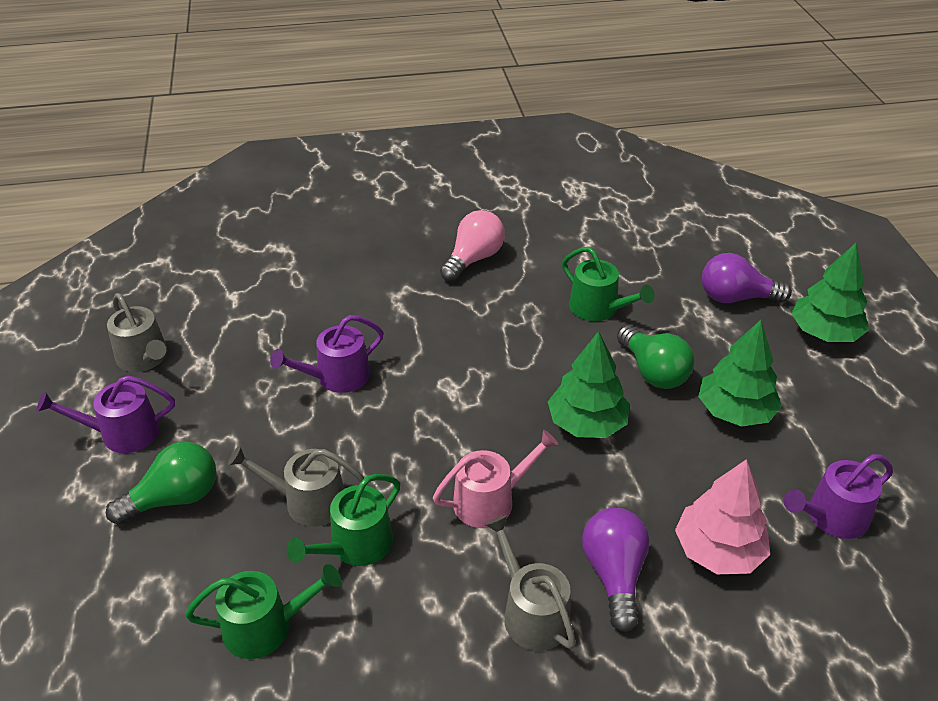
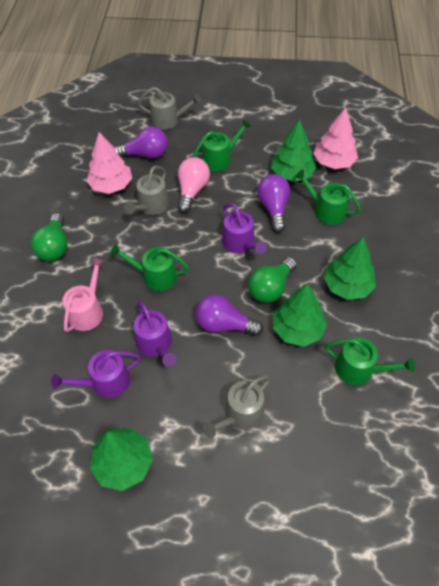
green tree: 3 -> 4
green watering can: 3 -> 4
pink tree: 1 -> 2
purple light bulb: 2 -> 3

